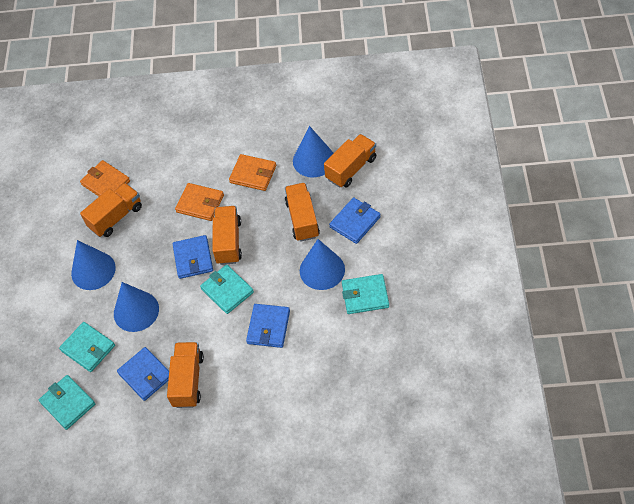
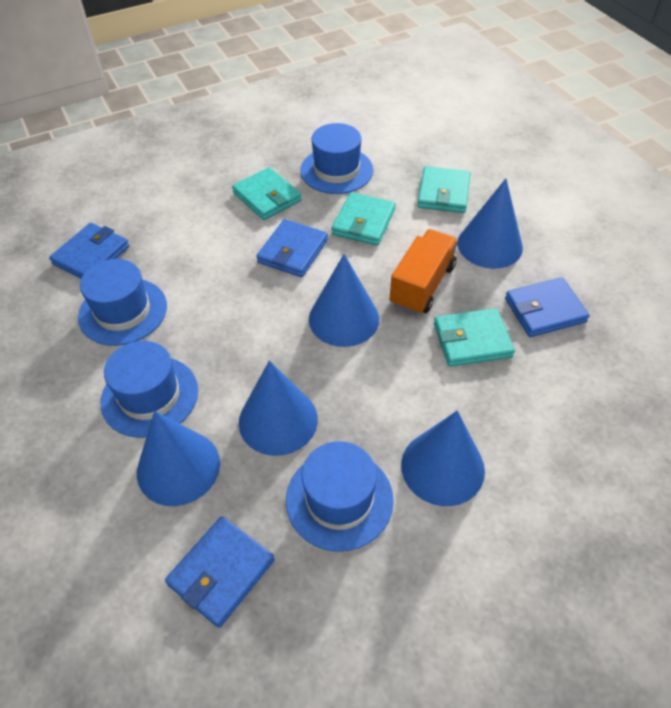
blue cone: 4 -> 5
blue hat: 0 -> 4
orange truck: 5 -> 1
orange wallet: 3 -> 0

